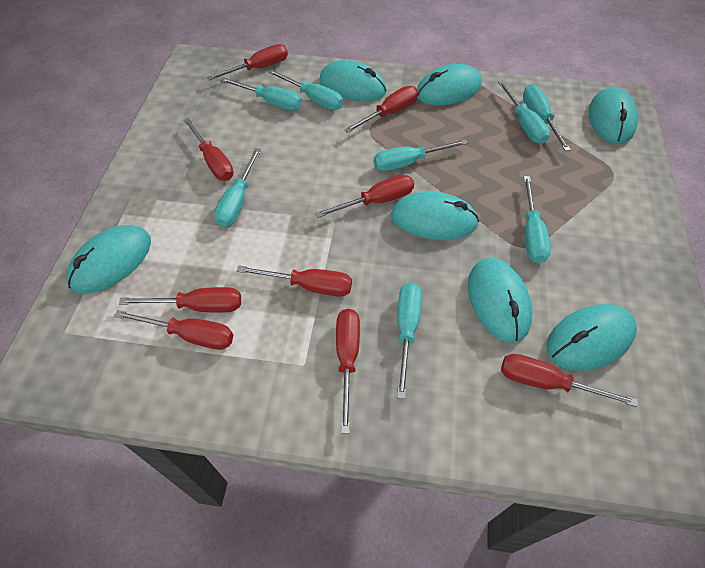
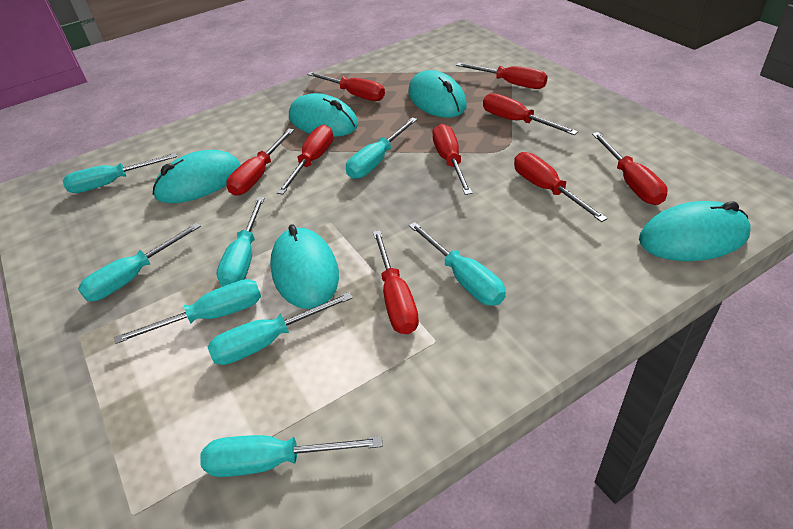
turquoise mouse: 7 -> 5

